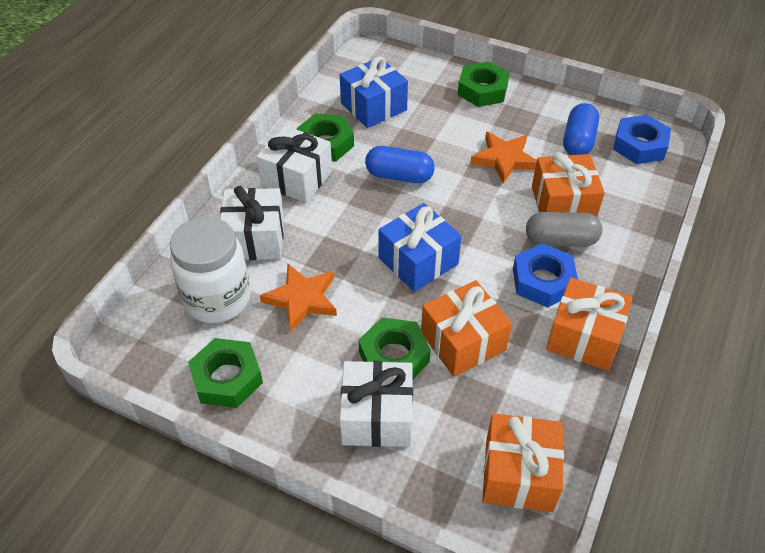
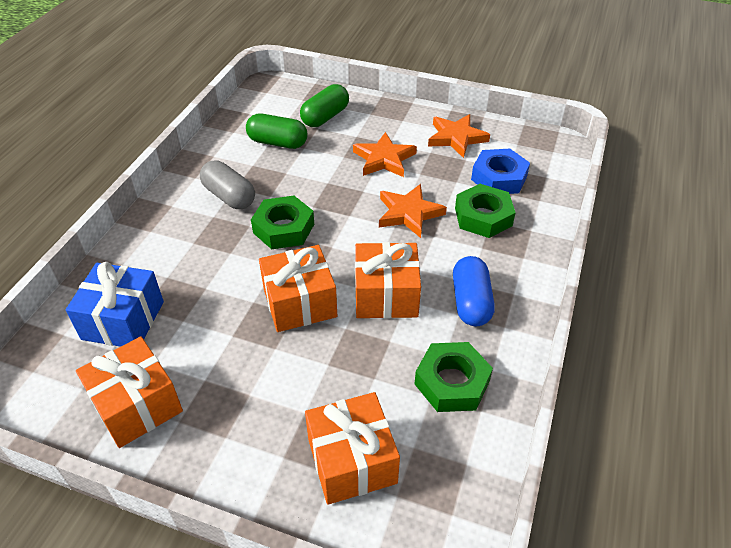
blue capsule: 2 -> 1
blue gift: 2 -> 1
blue nut: 2 -> 1
green capsule: 0 -> 2
green nut: 4 -> 3
orange star: 2 -> 3
white gift: 3 -> 0
white jar: 1 -> 0

